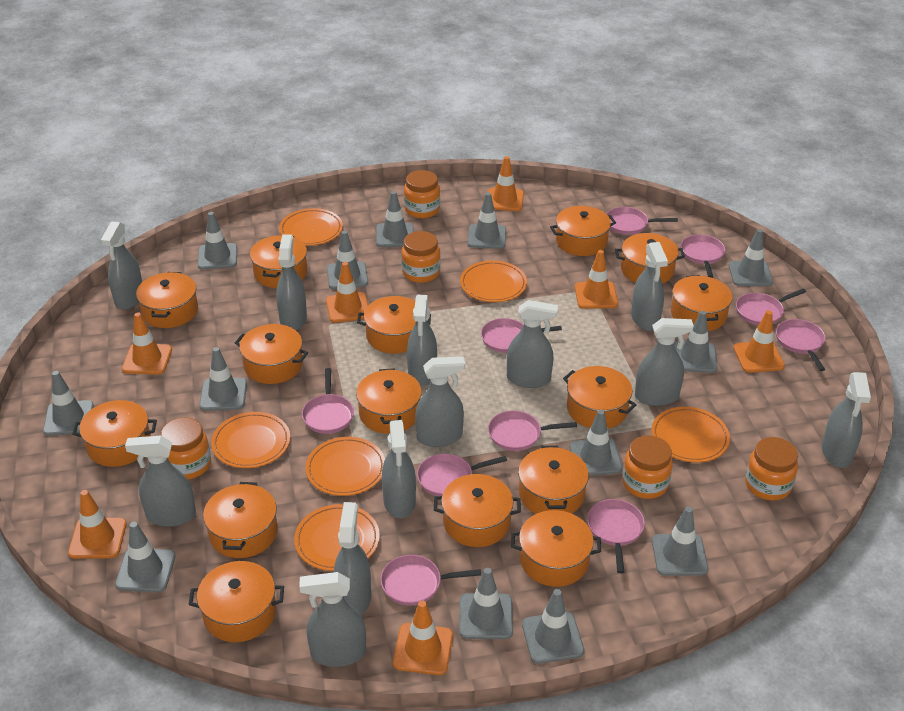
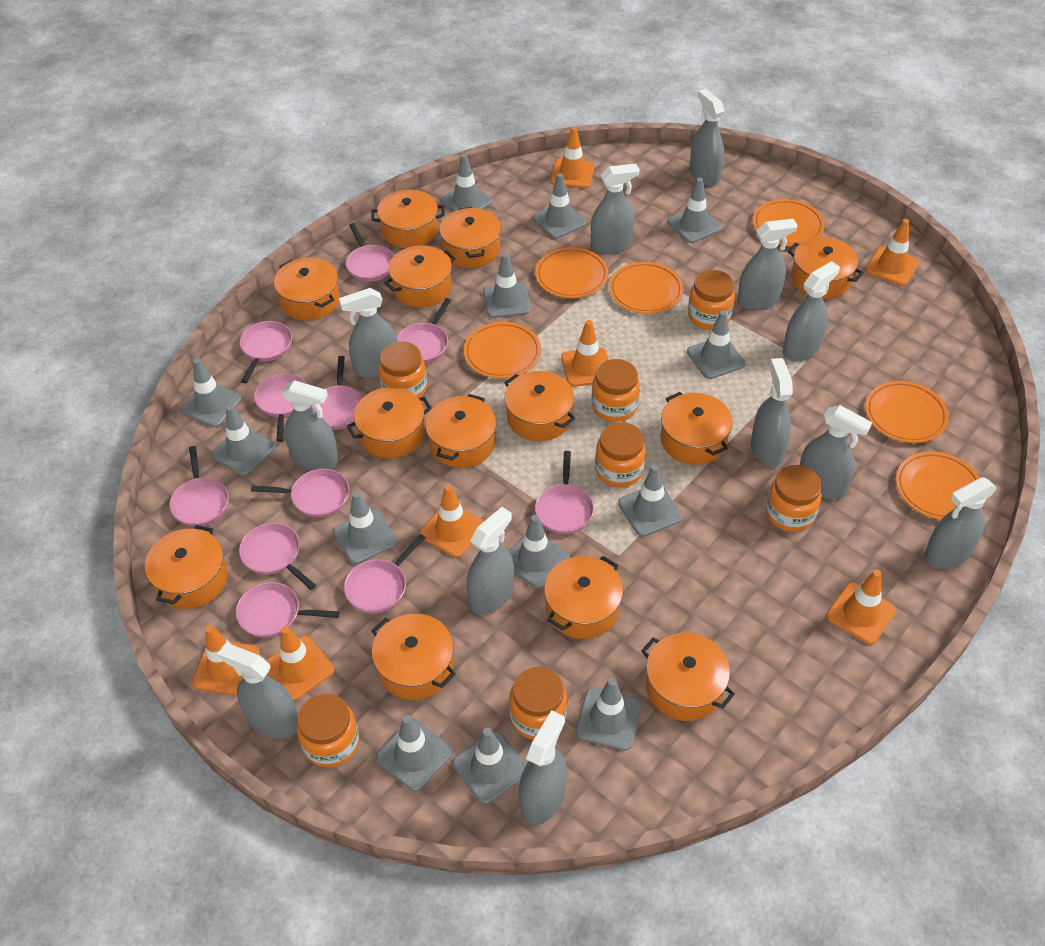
orange jar: 5 -> 7
orange pot: 15 -> 13
pink pan: 10 -> 11

